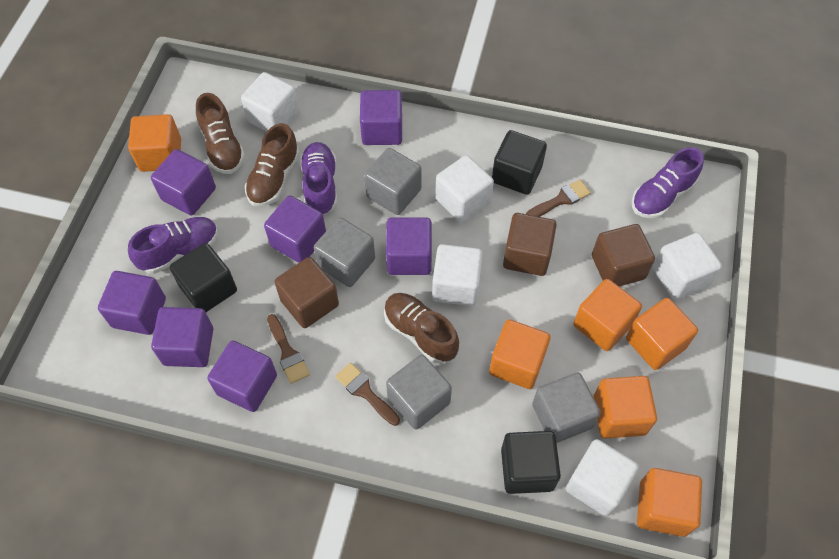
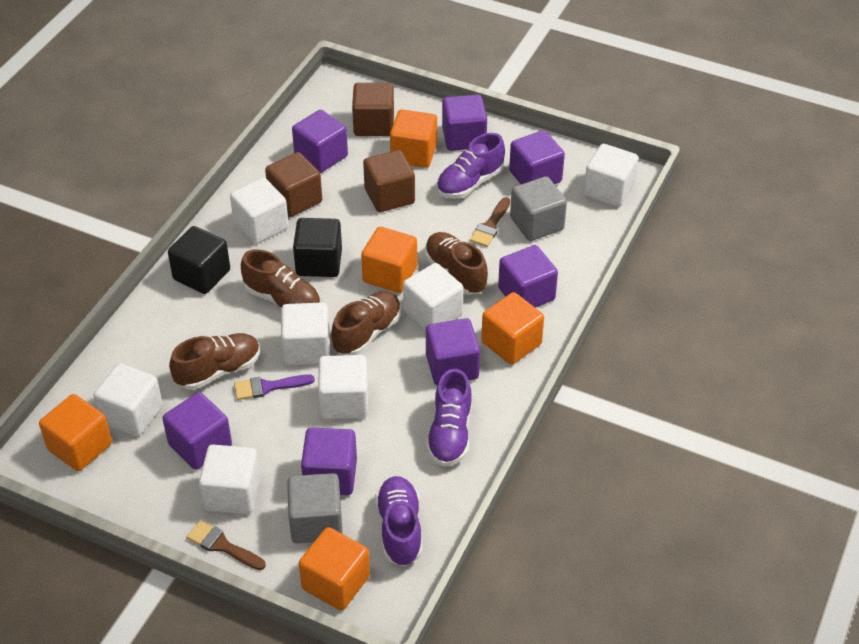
black cube: 3 -> 2
brown brush: 3 -> 2
brown shoe: 3 -> 4
grey cube: 4 -> 2
orange cube: 6 -> 5
purple brush: 0 -> 1
white cube: 5 -> 7

